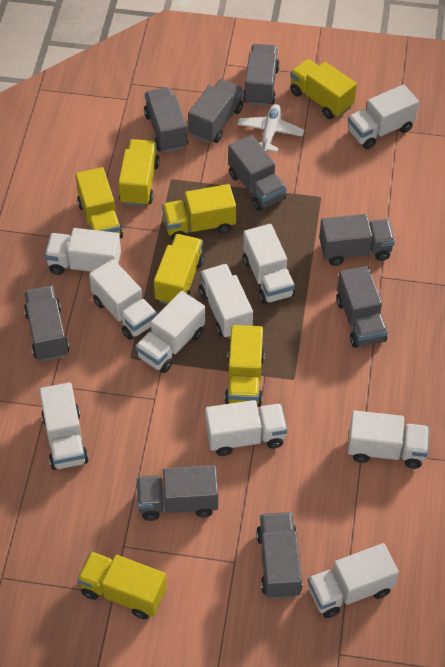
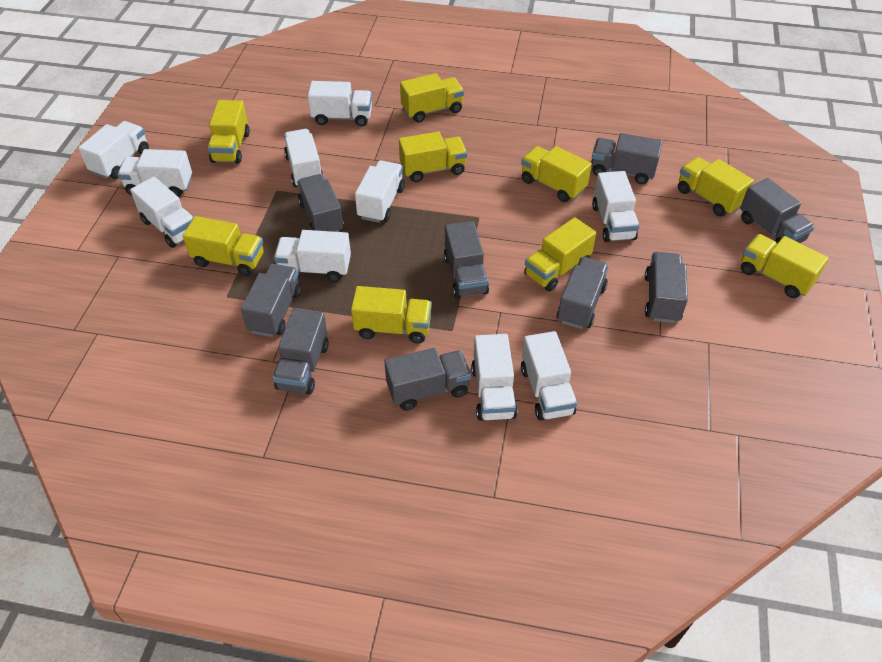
white plane: 1 -> 0
yellow truck: 7 -> 9

